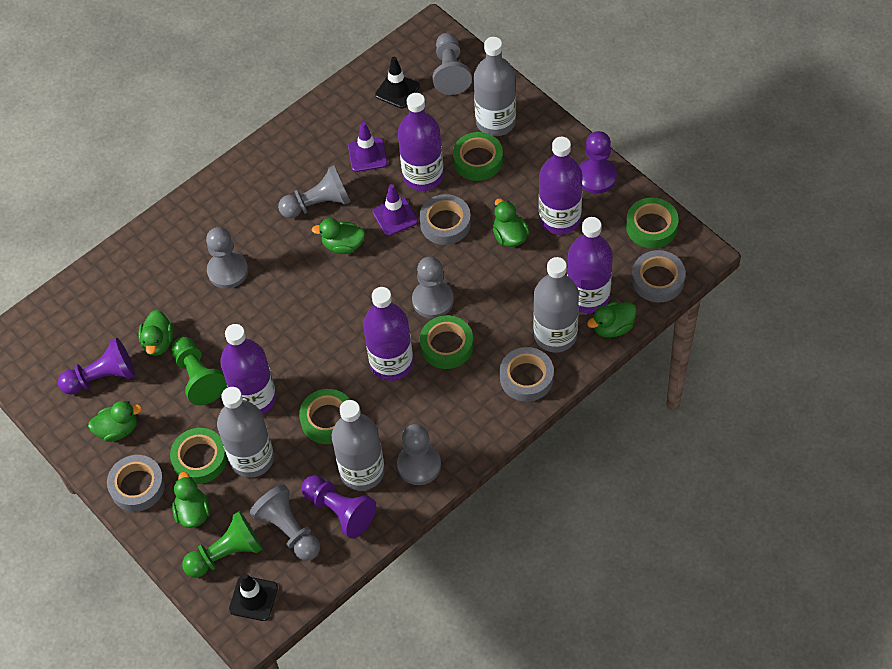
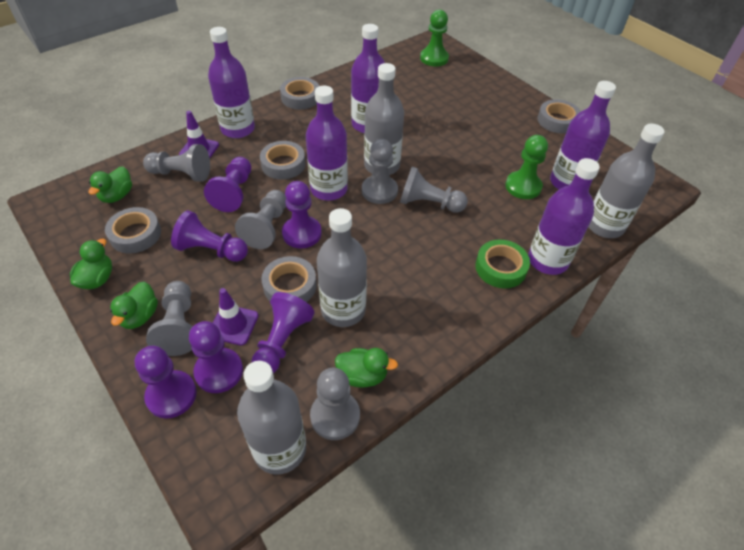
black traffic cone: 2 -> 0
green duck: 6 -> 4
green tape: 5 -> 1
grey tape: 4 -> 5
purple pawn: 3 -> 6

